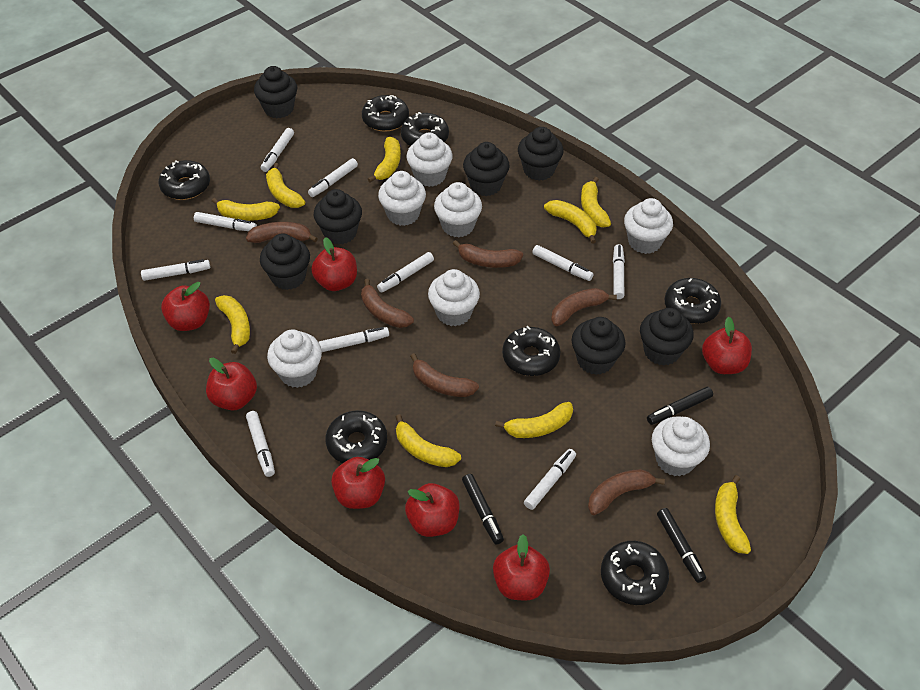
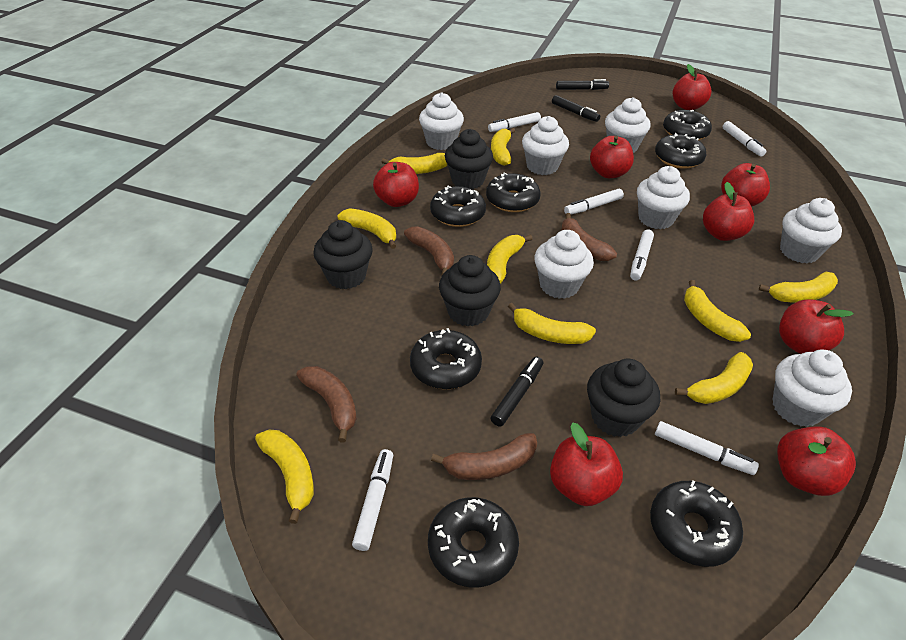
black cupcake: 7 -> 4
brown banana: 6 -> 4
red apple: 7 -> 8
white marker: 10 -> 6

